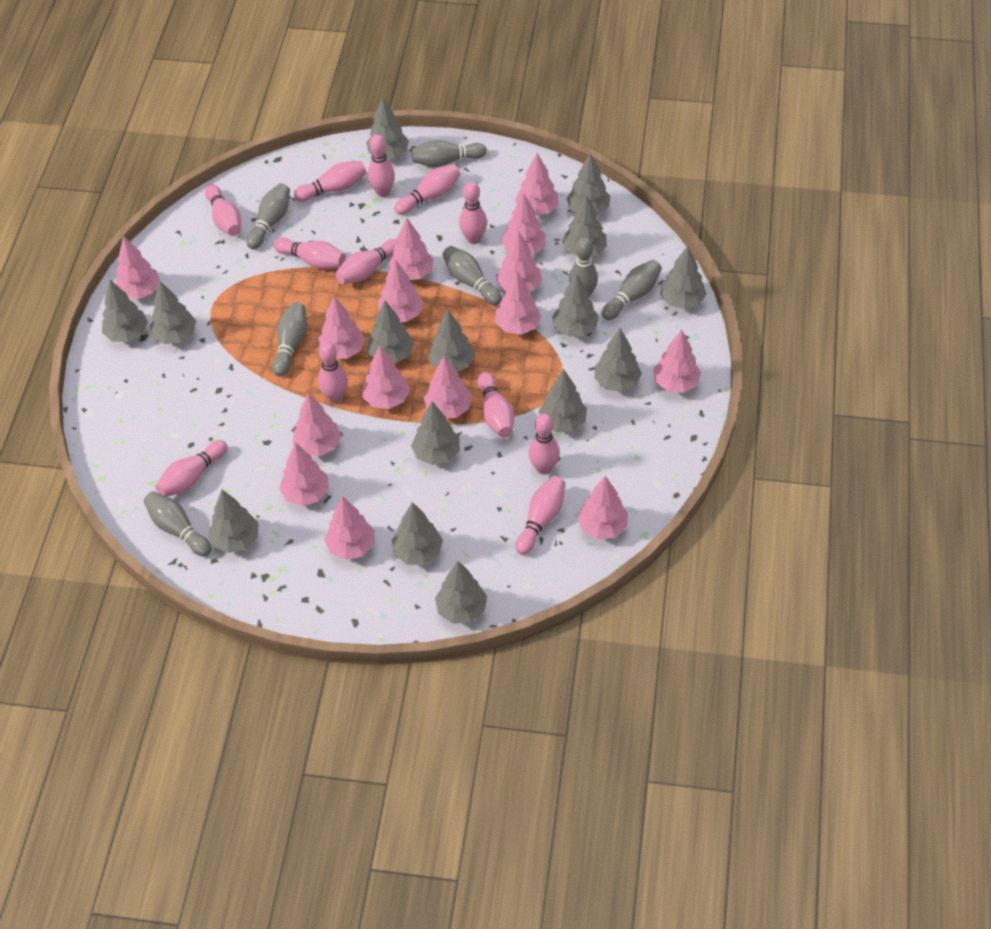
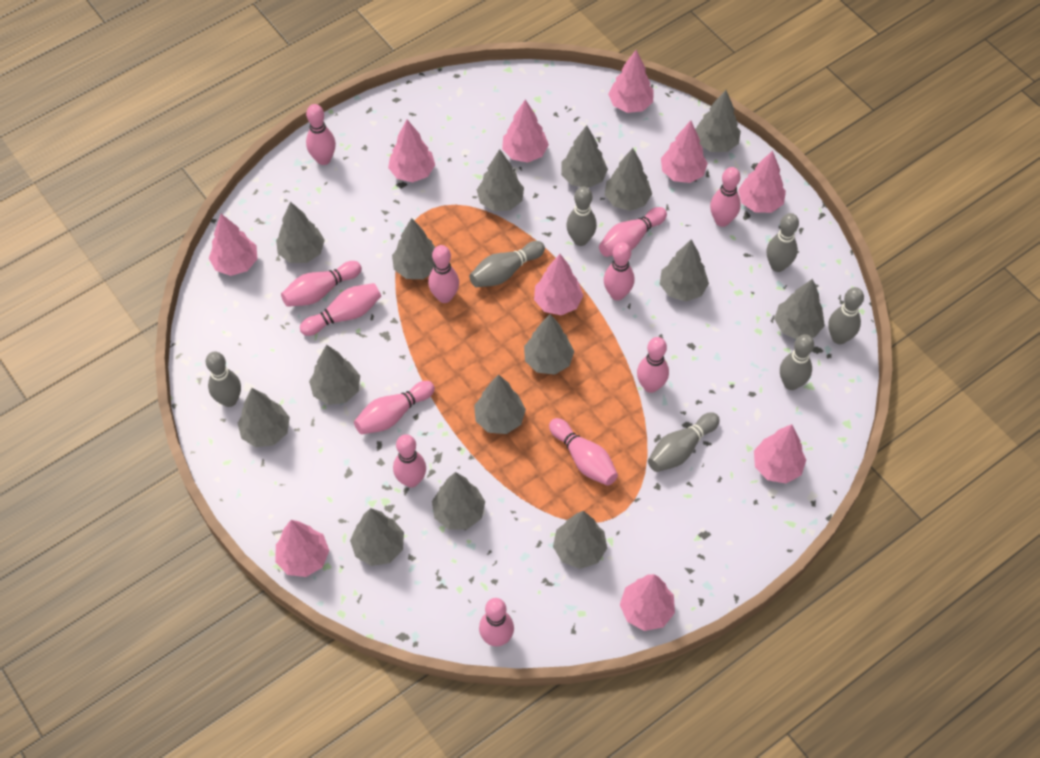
pink tree: 15 -> 10

